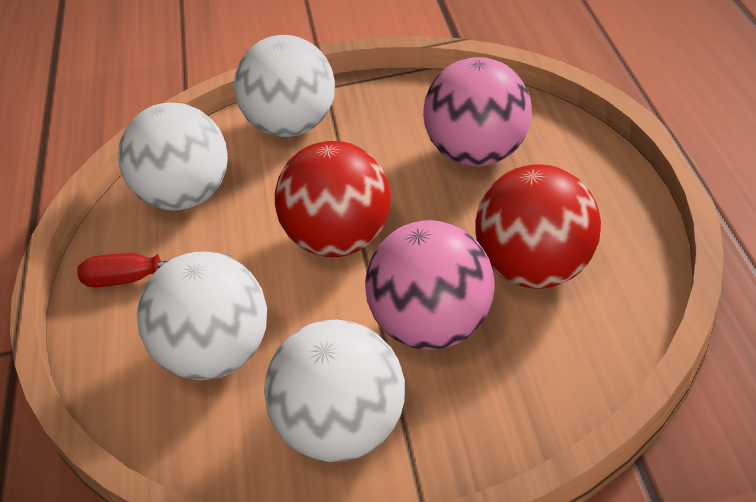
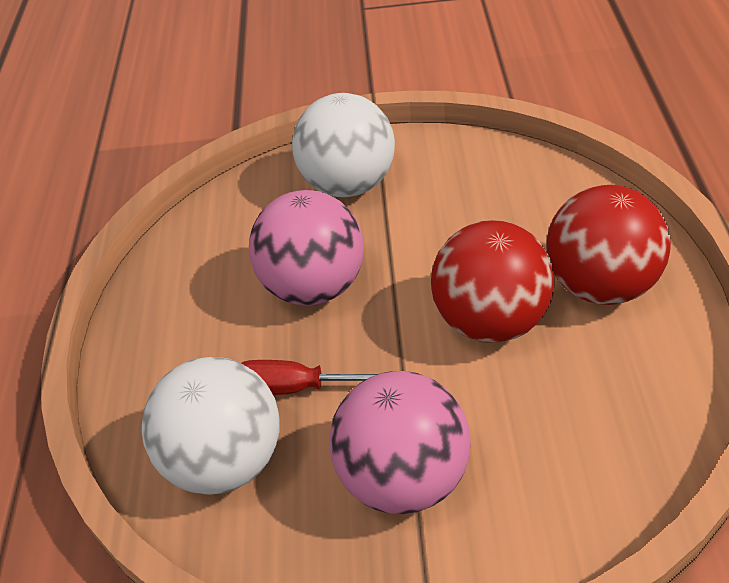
white ball: 4 -> 2

